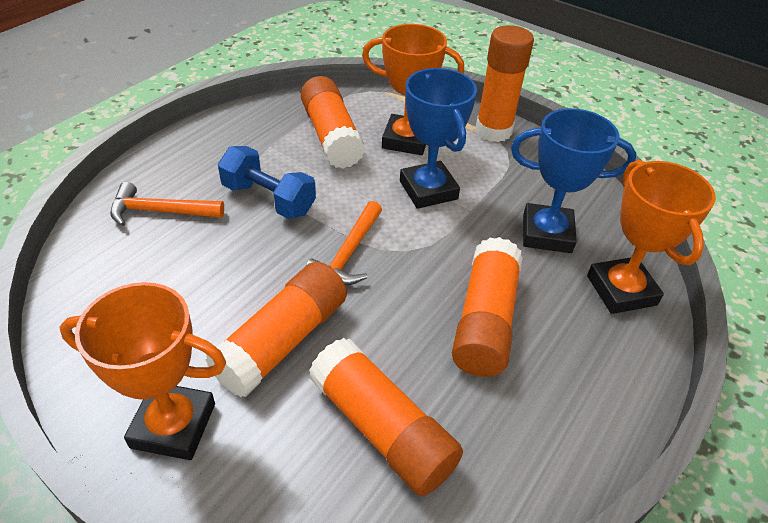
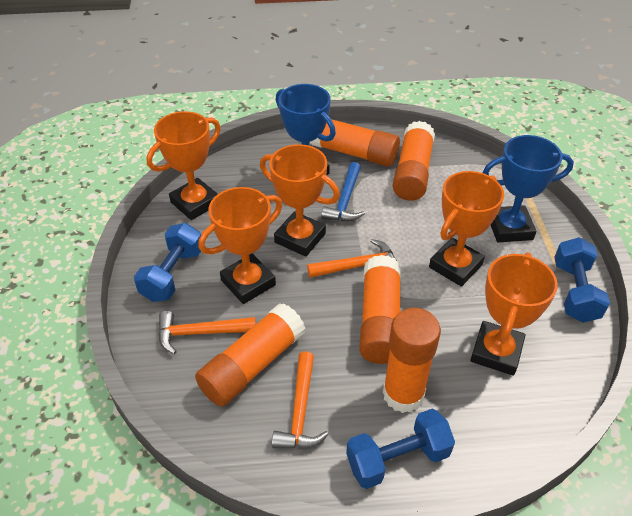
blue dumbbell: 1 -> 3
blue hammer: 0 -> 1
orange hammer: 2 -> 3
orange trophy: 3 -> 5

